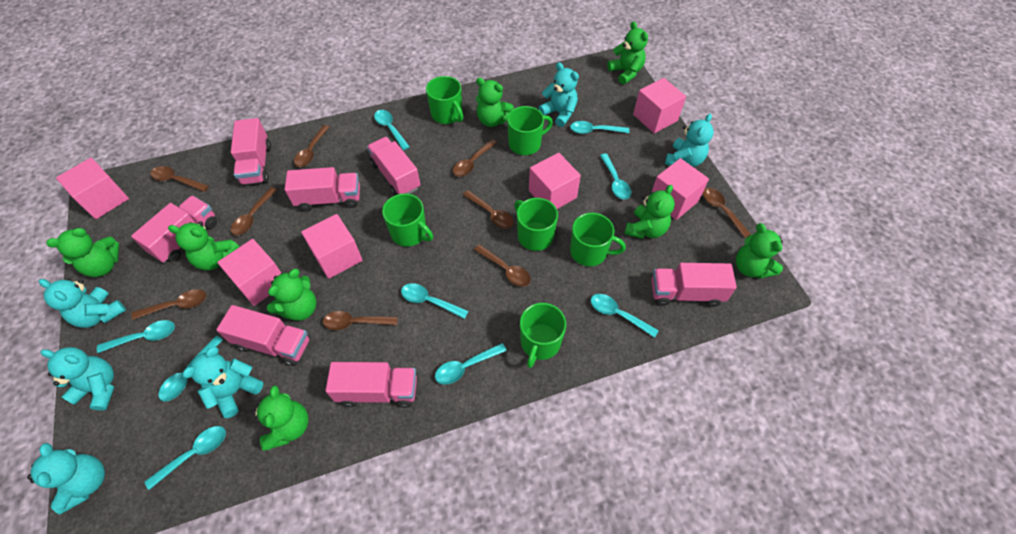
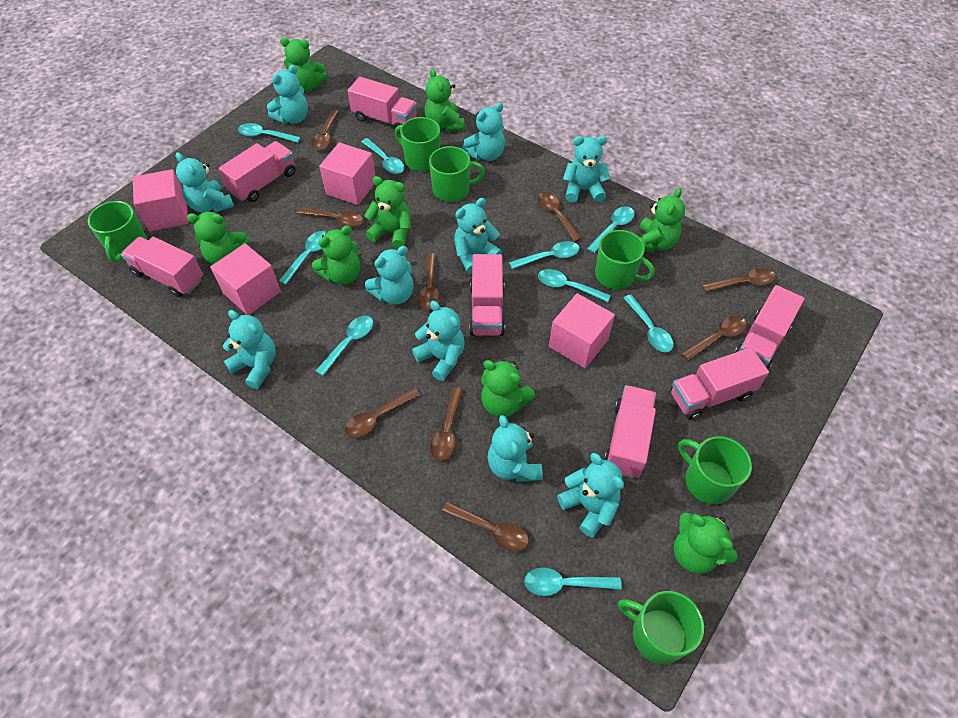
pink cube: 6 -> 4
turquoise teddy bear: 6 -> 10

